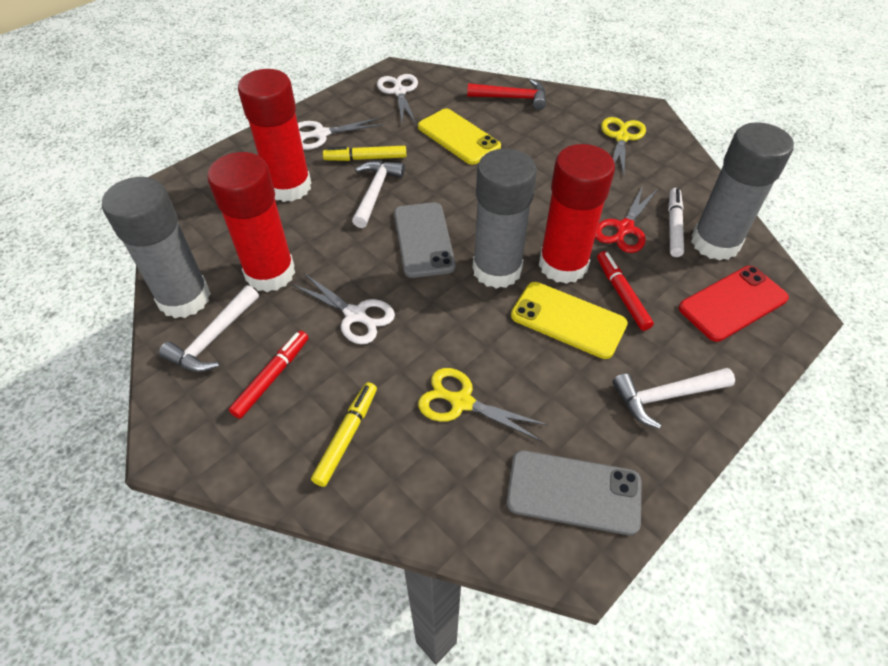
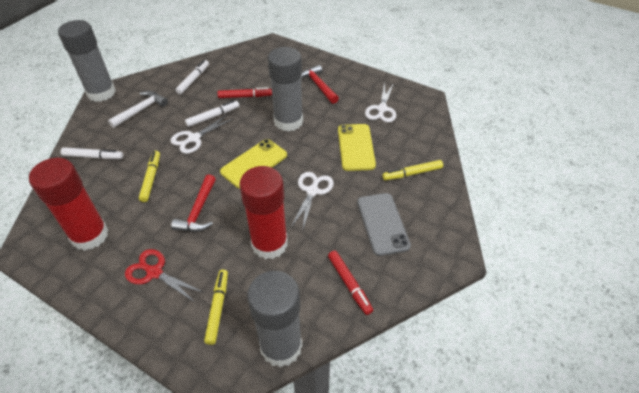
grey phone: 2 -> 1
red glue stick: 3 -> 2
red hammer: 1 -> 2
red phone: 1 -> 0
white hammer: 3 -> 1
white marker: 1 -> 3
yellow marker: 2 -> 3
yellow scissors: 2 -> 0

